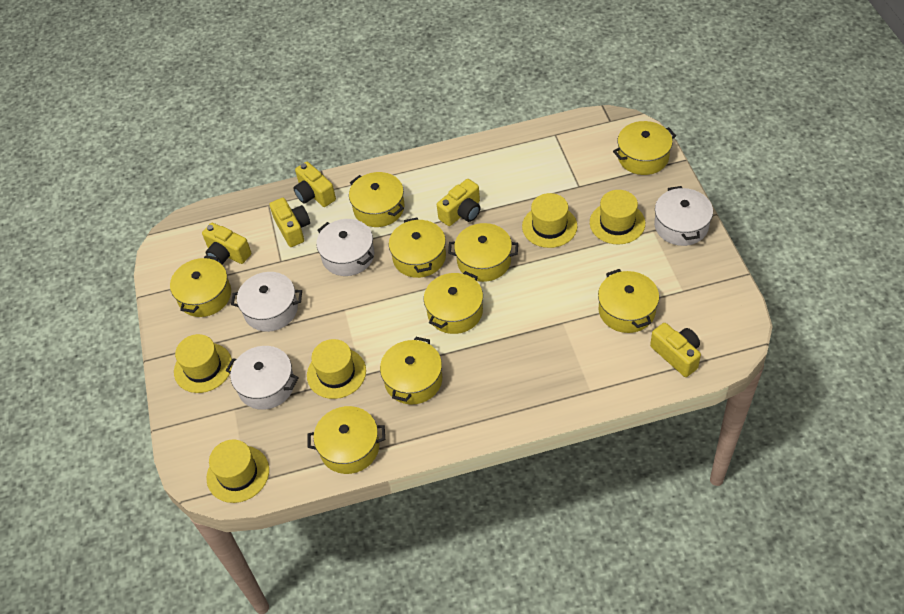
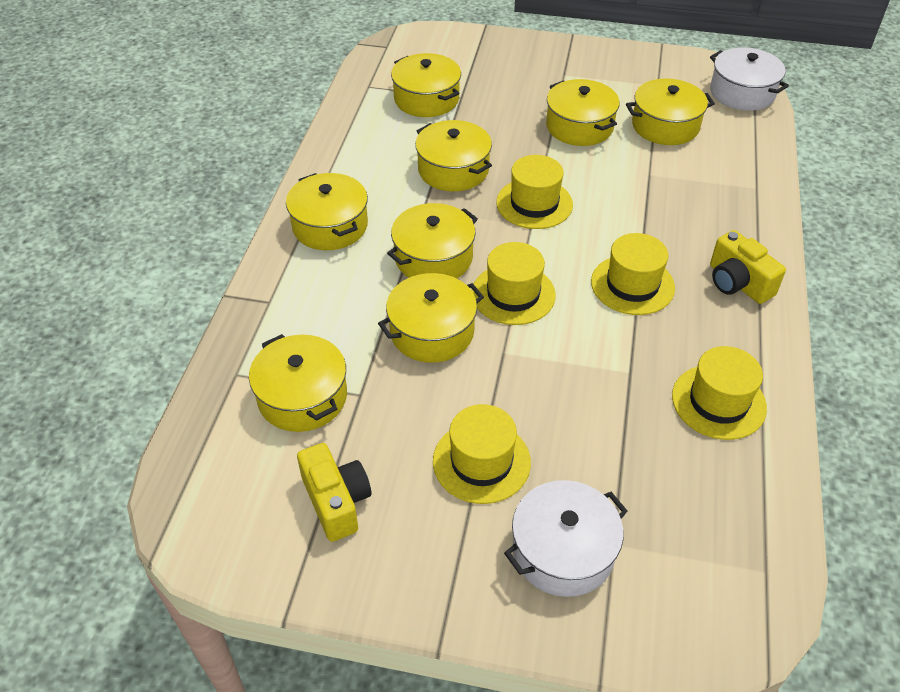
white pot: 4 -> 2
yellow camera: 5 -> 2
yellow pot: 9 -> 8

